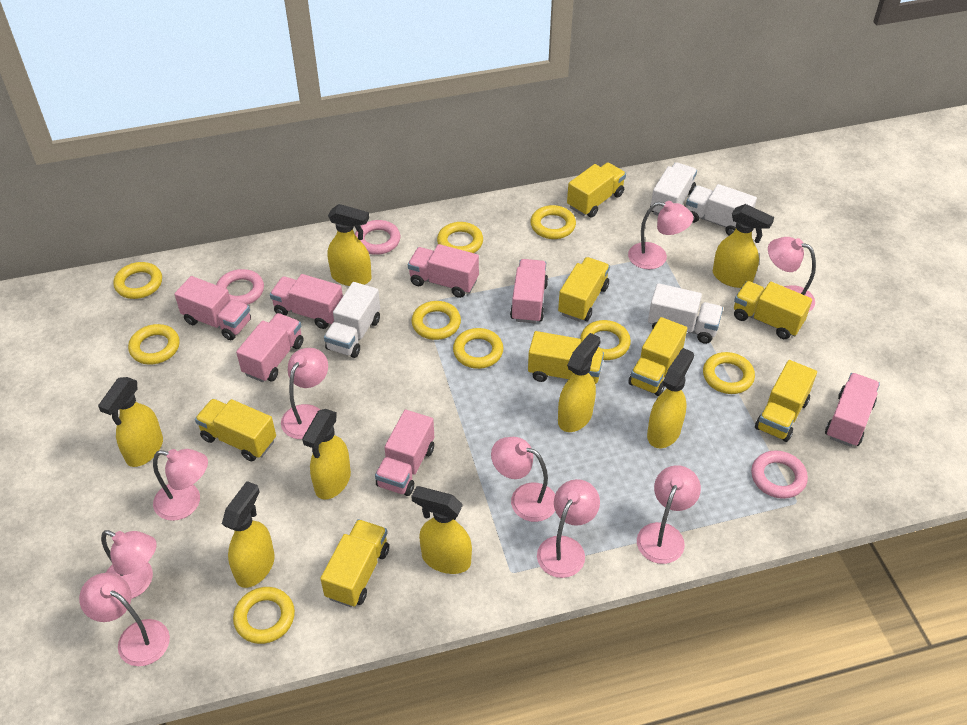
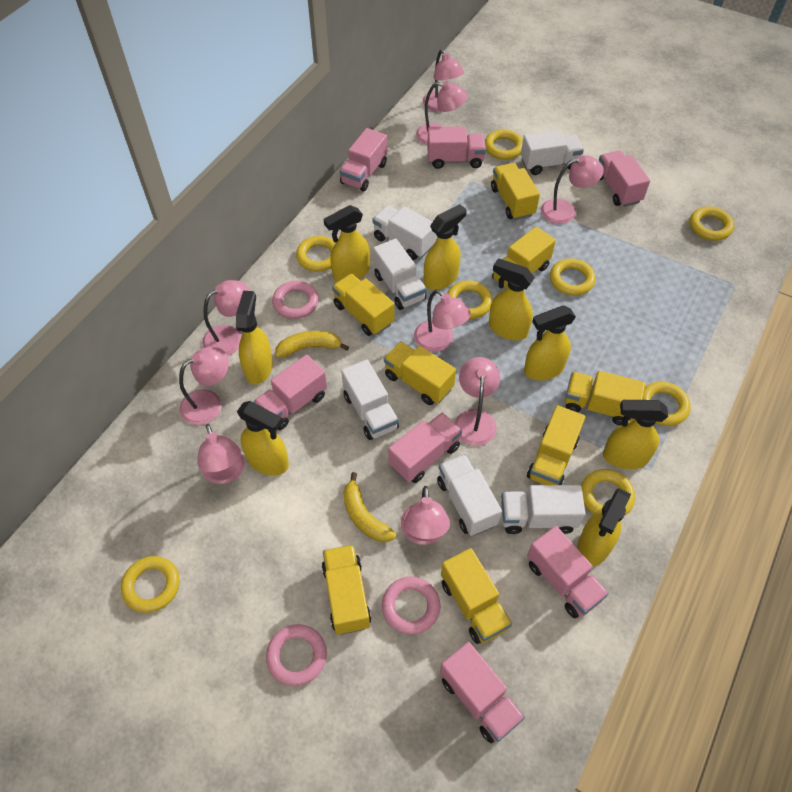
white truck: 4 -> 6
yellow banana: 0 -> 2
yellow ring: 9 -> 8

